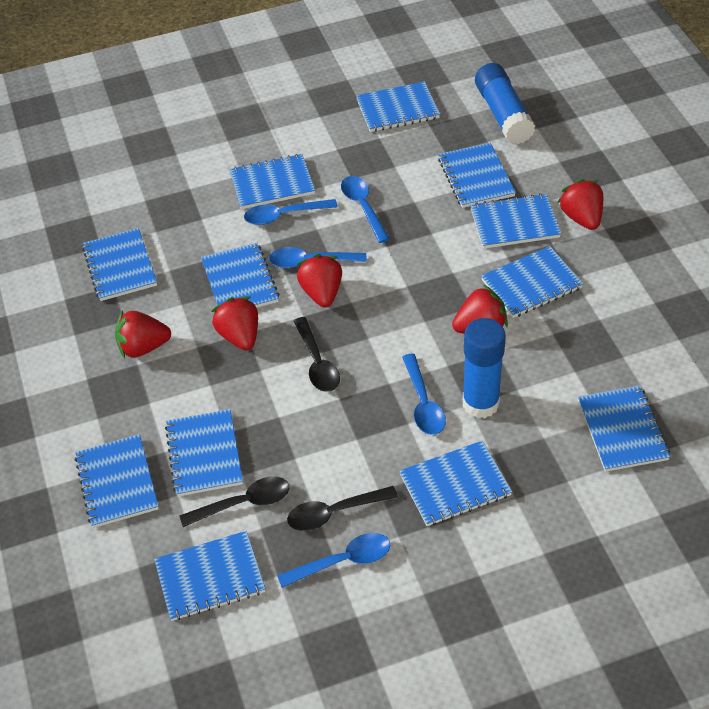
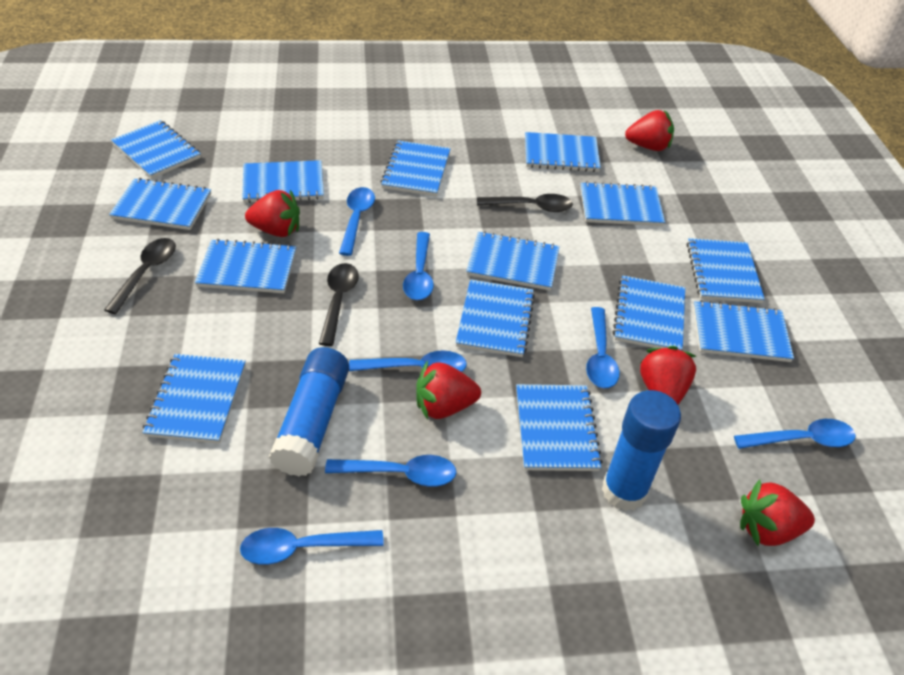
blue notebook: 12 -> 14
blue spoon: 5 -> 7

